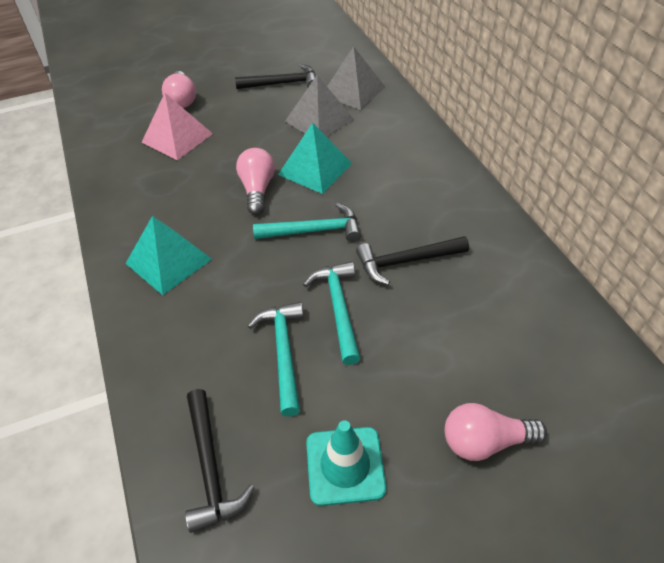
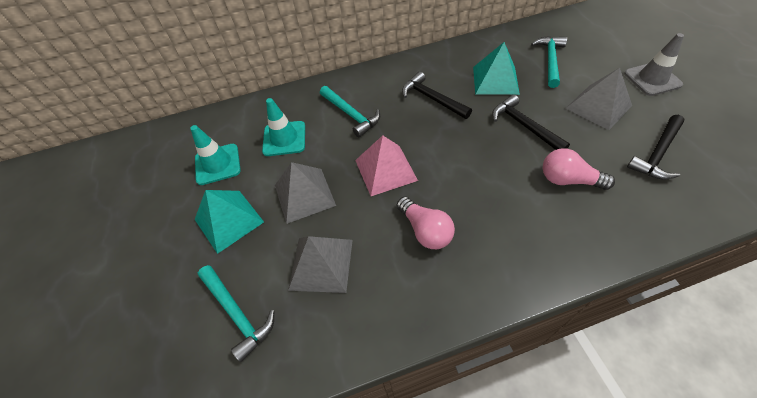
grey pyramid: 2 -> 3
grey traffic cone: 0 -> 1
pink light bulb: 3 -> 2
turquoise traffic cone: 1 -> 2

